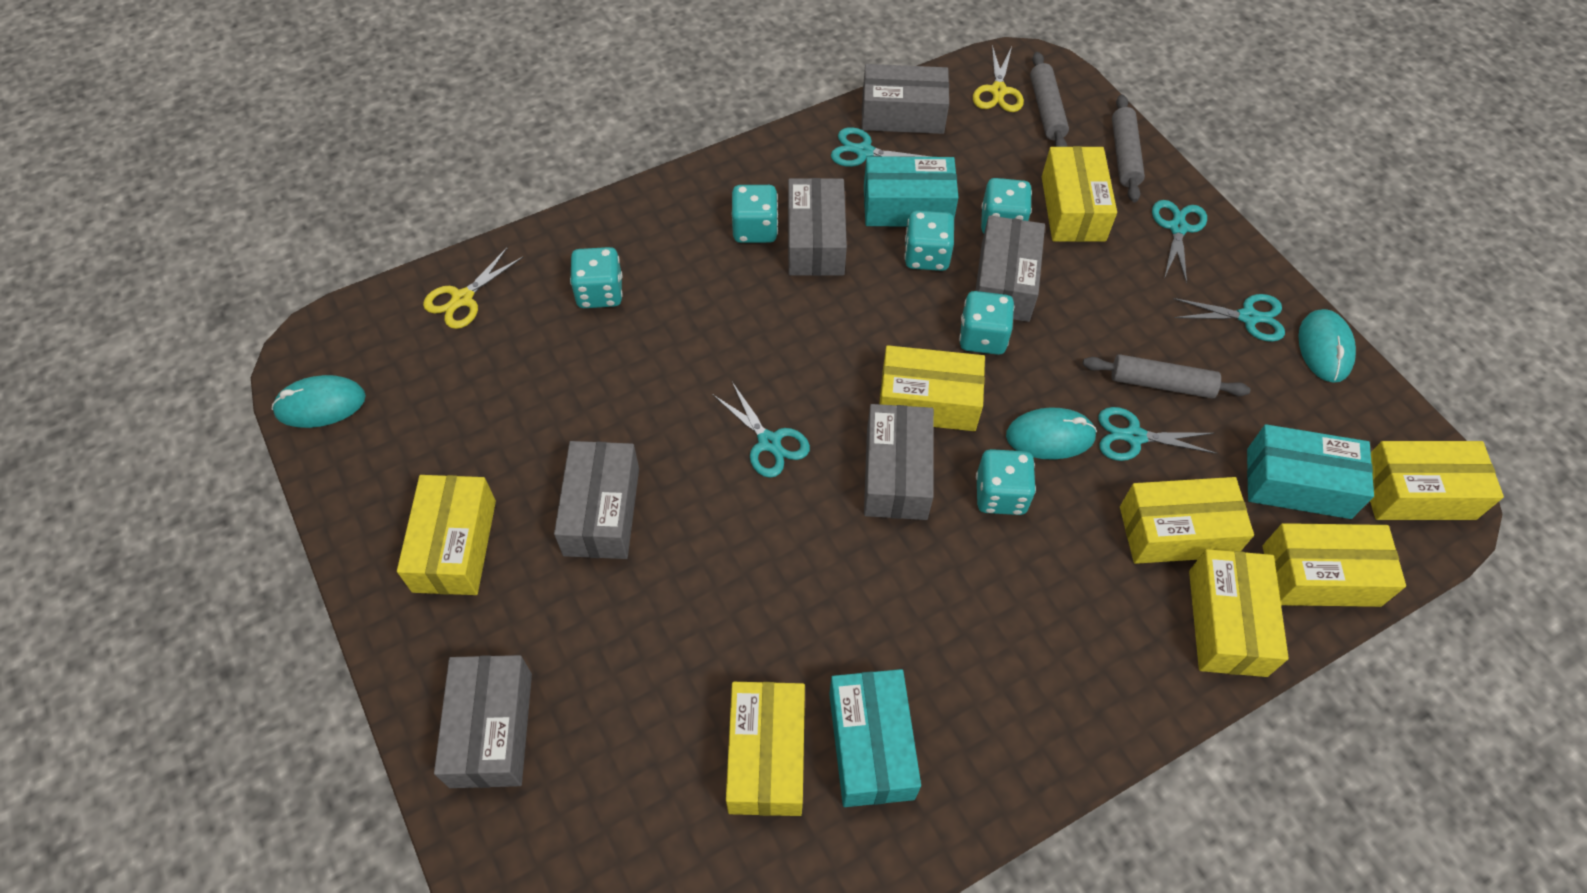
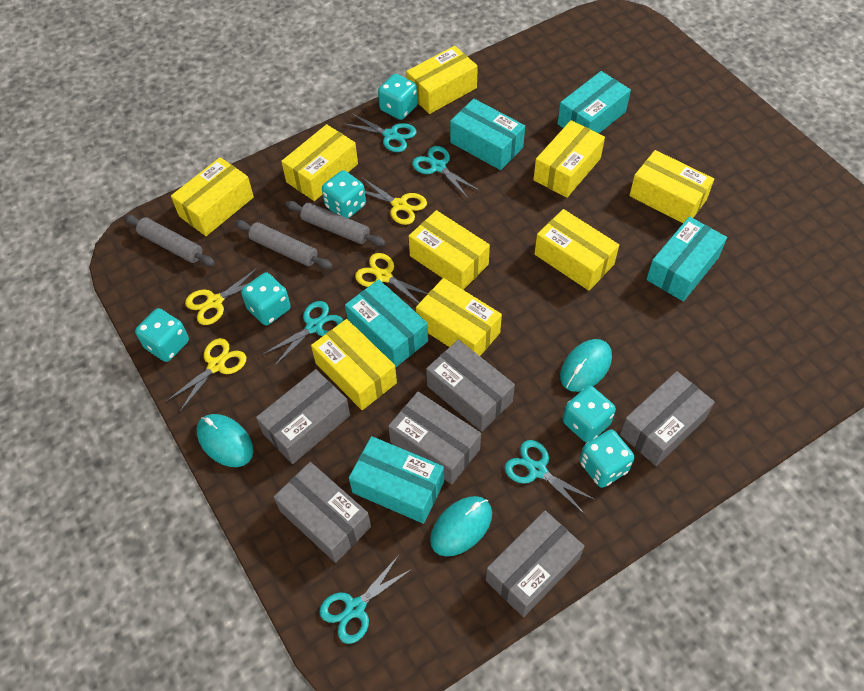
turquoise box: 3 -> 5
yellow box: 8 -> 9
yellow scissors: 2 -> 4

